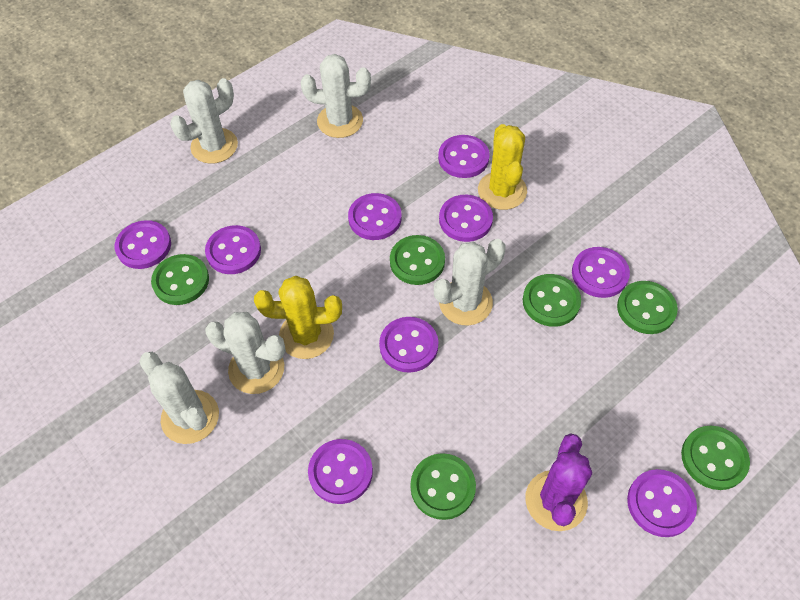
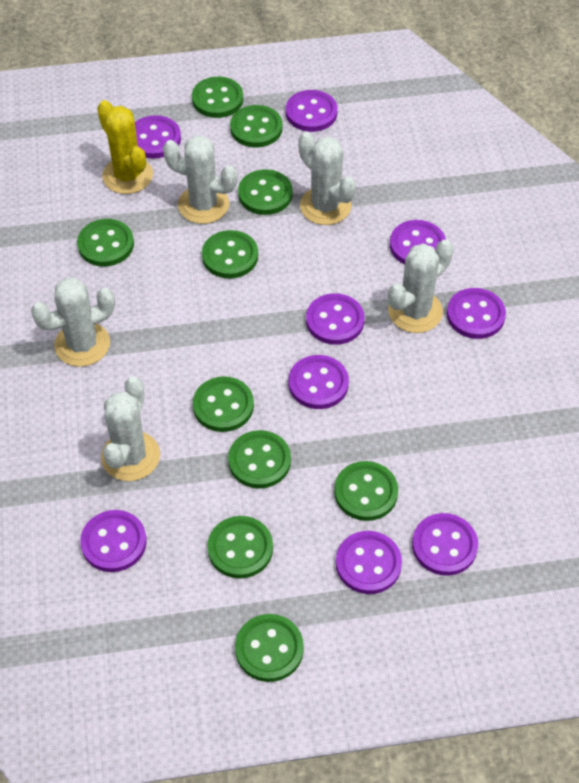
green button: 6 -> 10
purple cactus: 1 -> 0
yellow cactus: 2 -> 1

